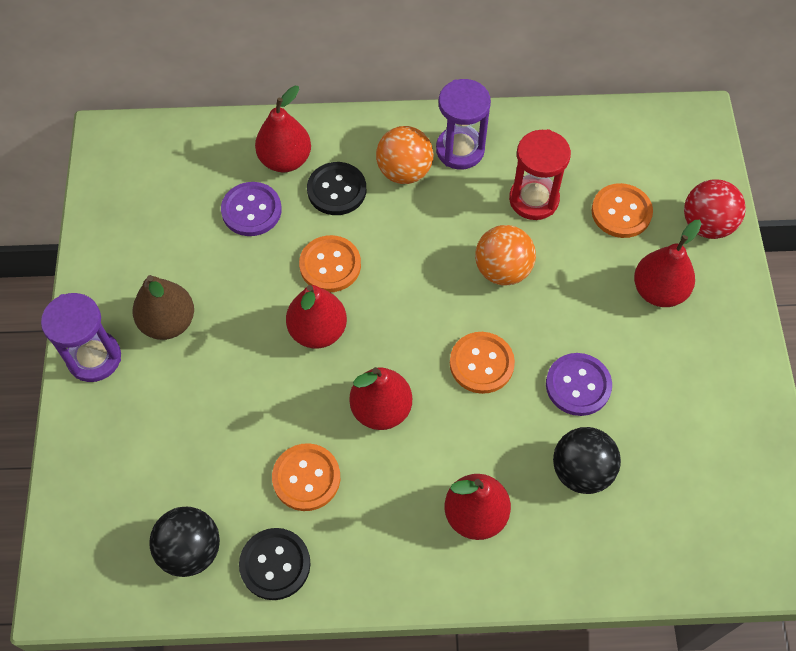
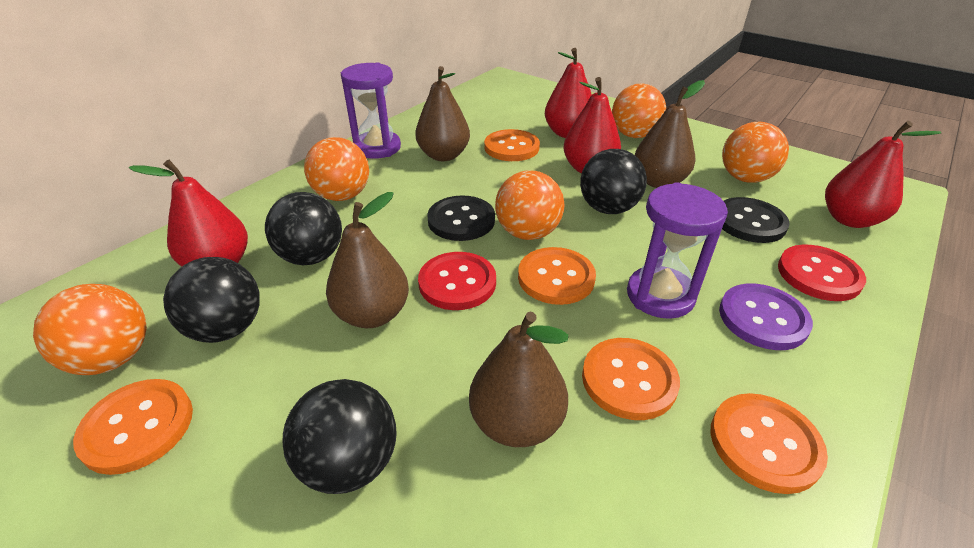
black ball: 2 -> 4
brown pear: 1 -> 4
orange ball: 2 -> 5
orange button: 4 -> 5
purple button: 2 -> 1
red ball: 1 -> 0
red button: 0 -> 2
red hourglass: 1 -> 0
red pear: 5 -> 4

